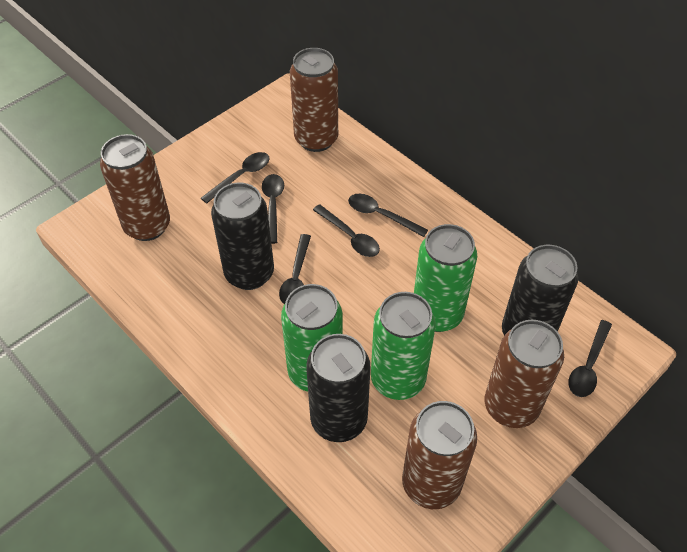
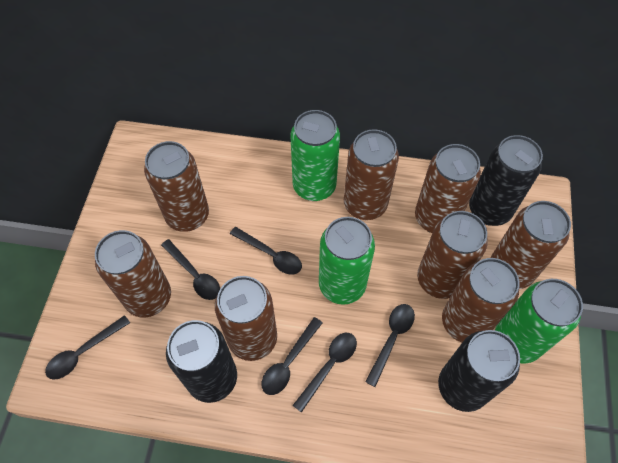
brown can: 4 -> 8

